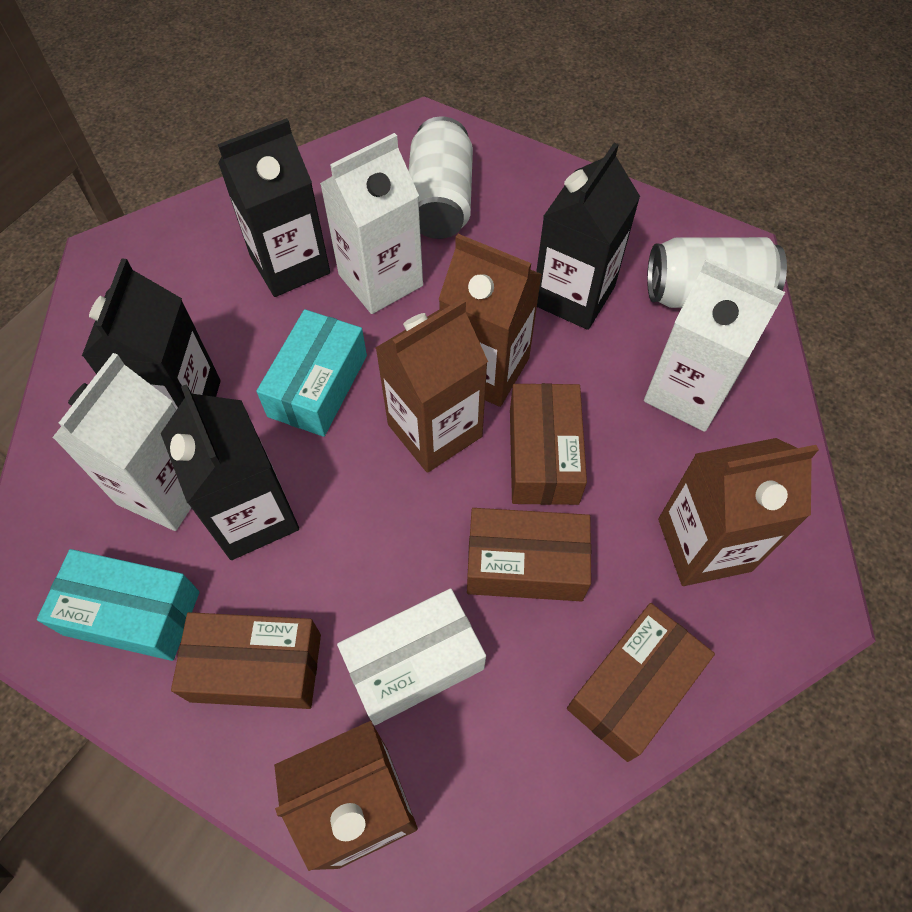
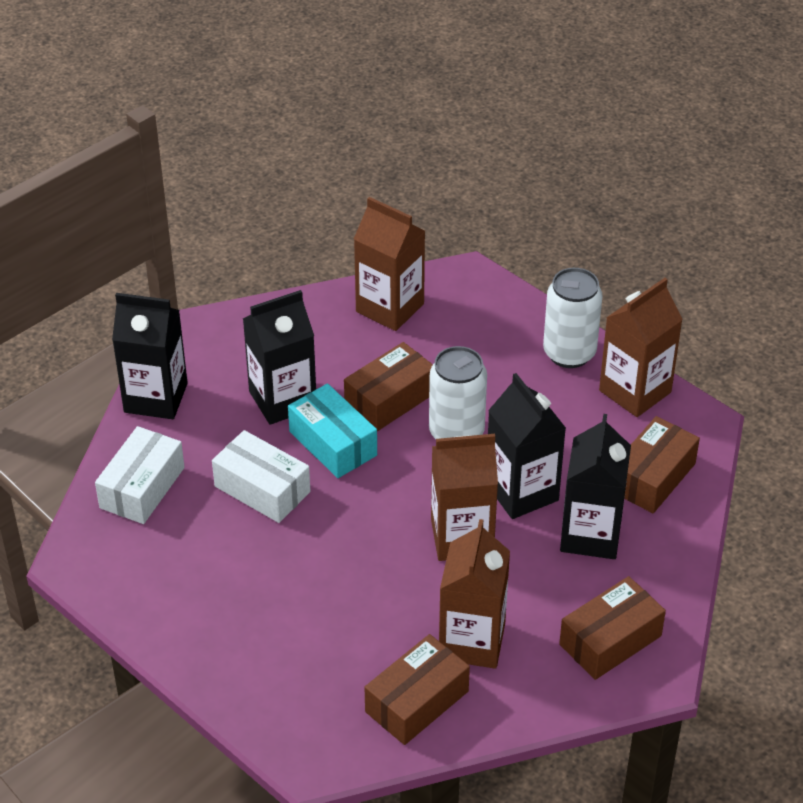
turquoise box: 2 -> 1
white box: 1 -> 2
white carton: 3 -> 0

